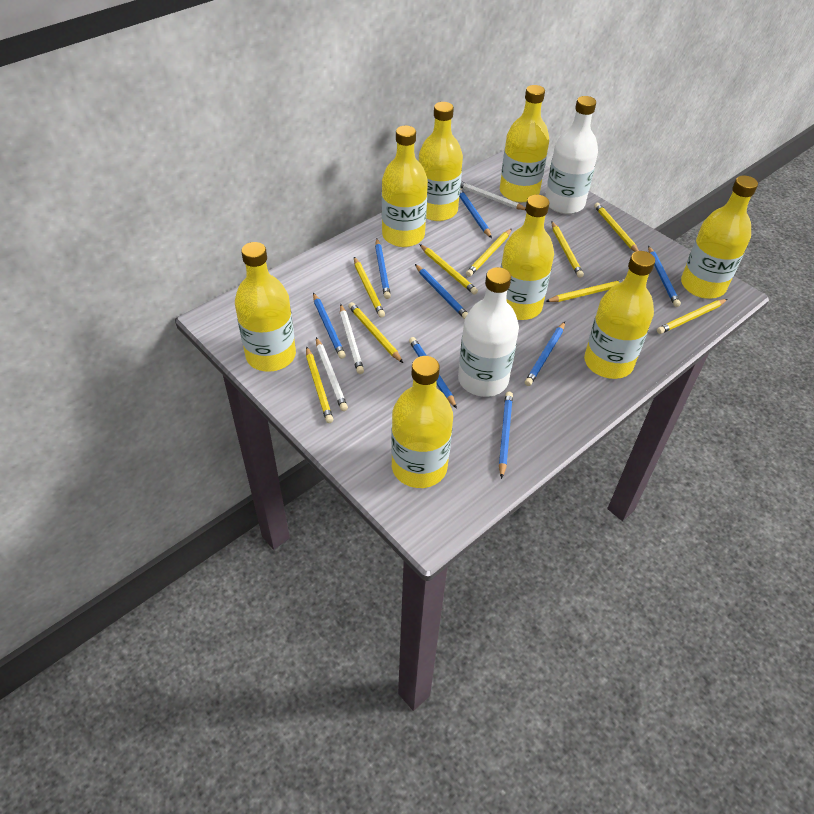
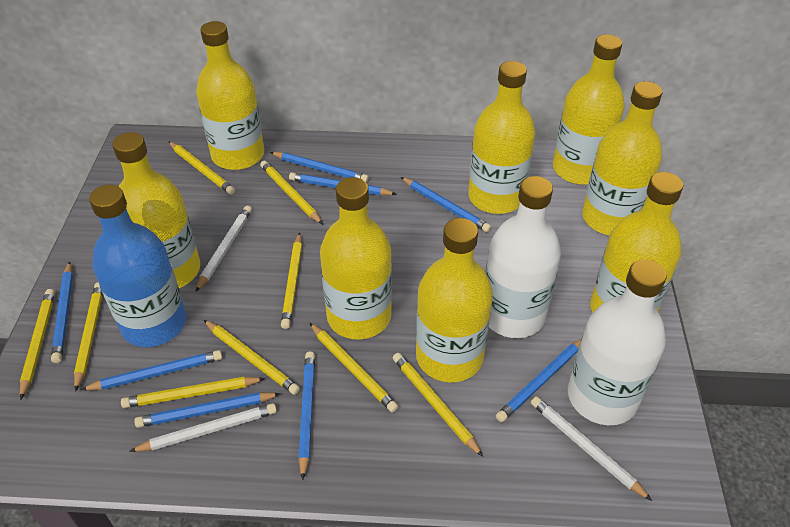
blue bottle: 0 -> 1

